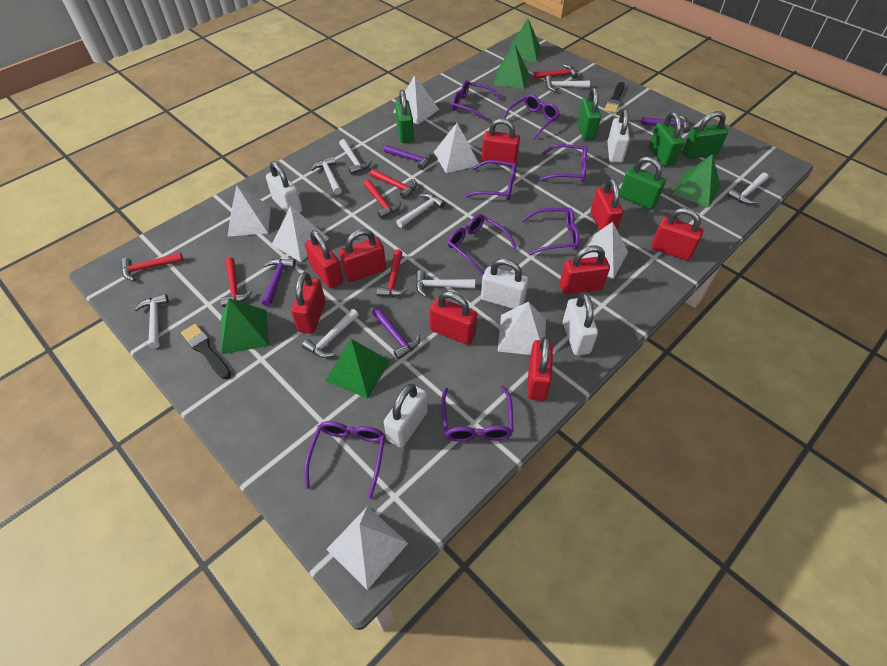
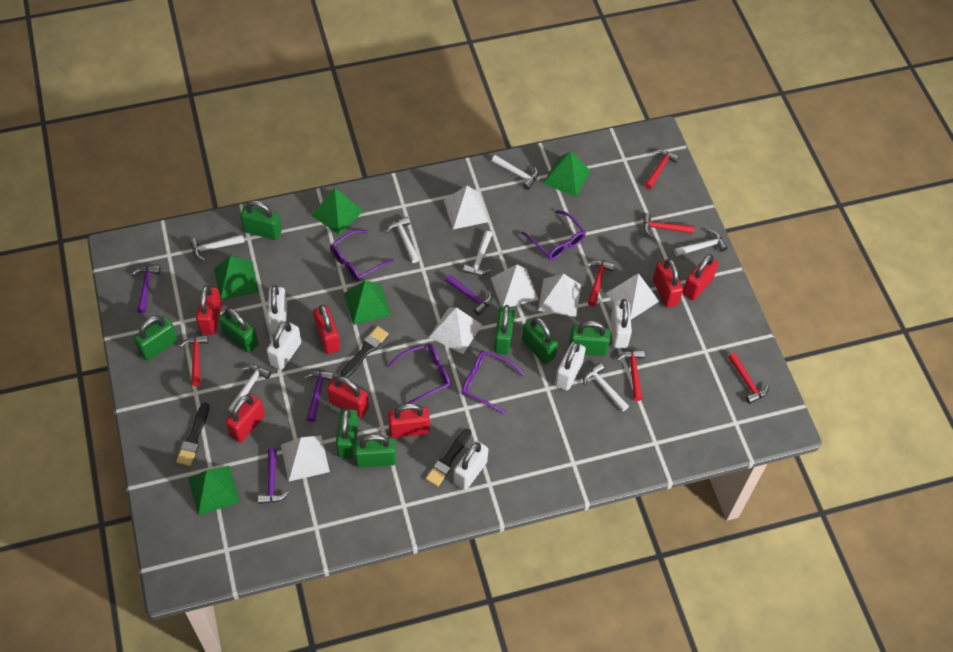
black brush: 2 -> 3
green padlock: 5 -> 8
purple glasses: 8 -> 4
red padlock: 9 -> 7
white hammer: 8 -> 7
white pyramid: 7 -> 6

